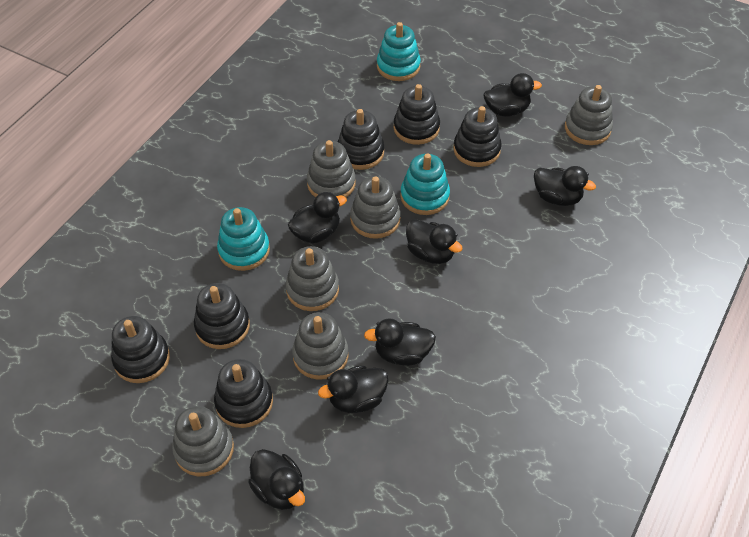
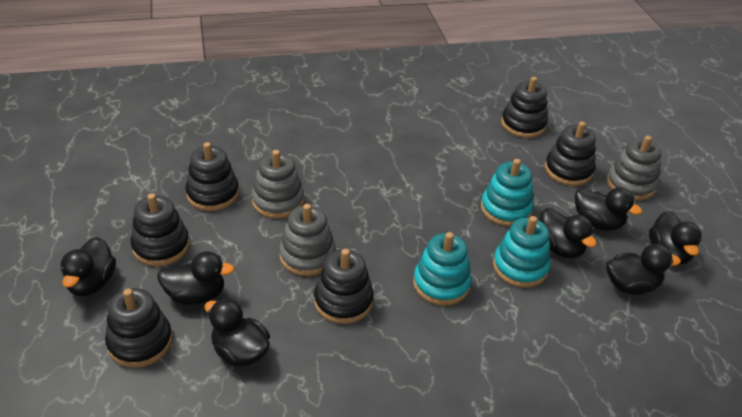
grey stacking toy: 6 -> 3

